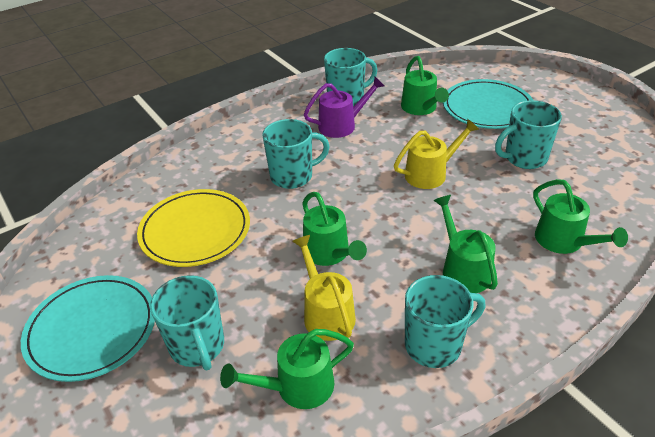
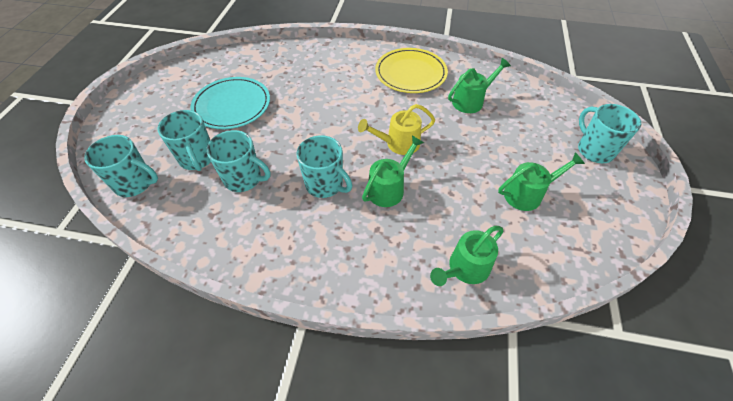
green watering can: 5 -> 4
purple watering can: 1 -> 0
turquoise plate: 2 -> 1
yellow watering can: 2 -> 1

